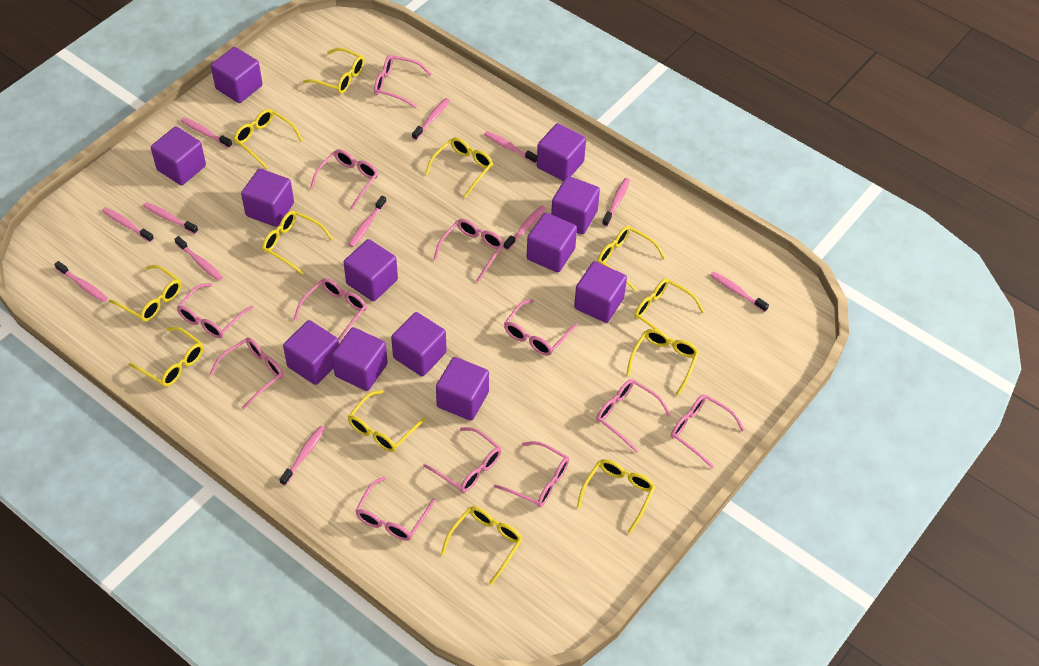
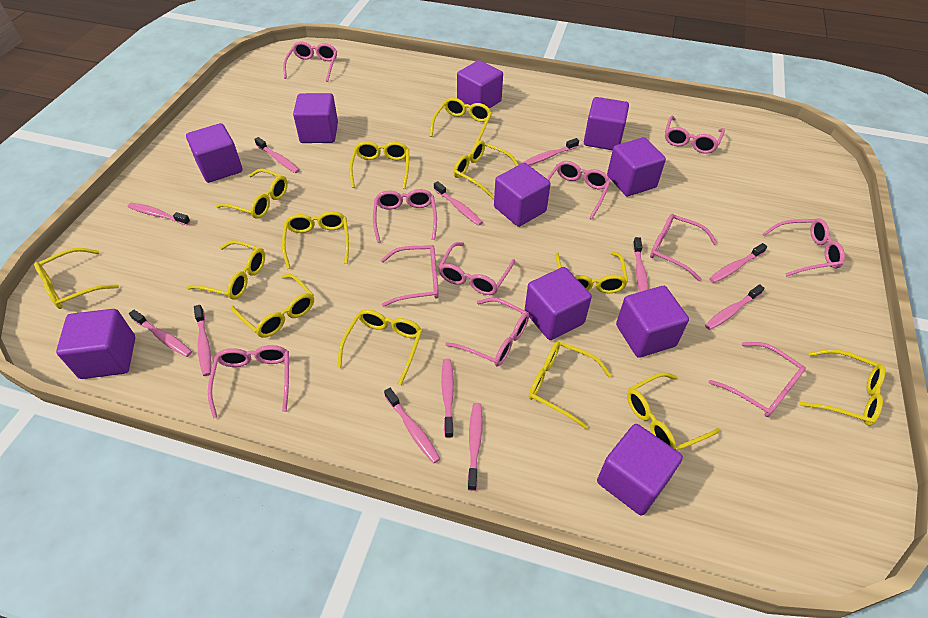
pink glasses: 12 -> 11
purple cube: 12 -> 10
yellow glasses: 12 -> 13

